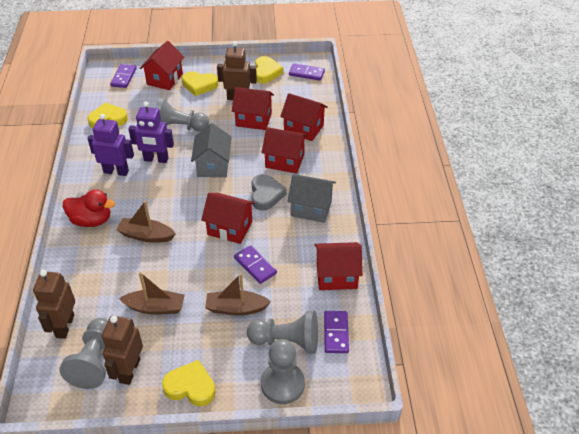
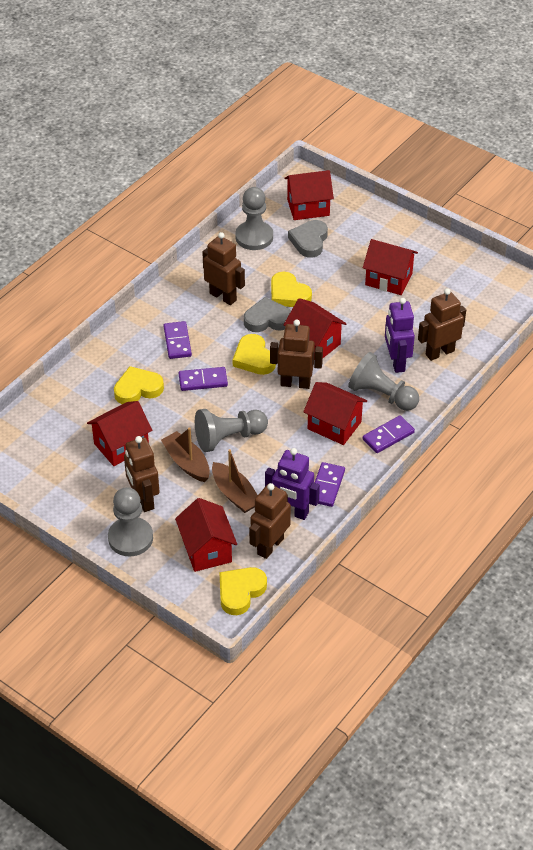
brown boat: 3 -> 2
brown robot: 3 -> 5
grey heart: 1 -> 2
grey house: 2 -> 0
red duck: 1 -> 0

